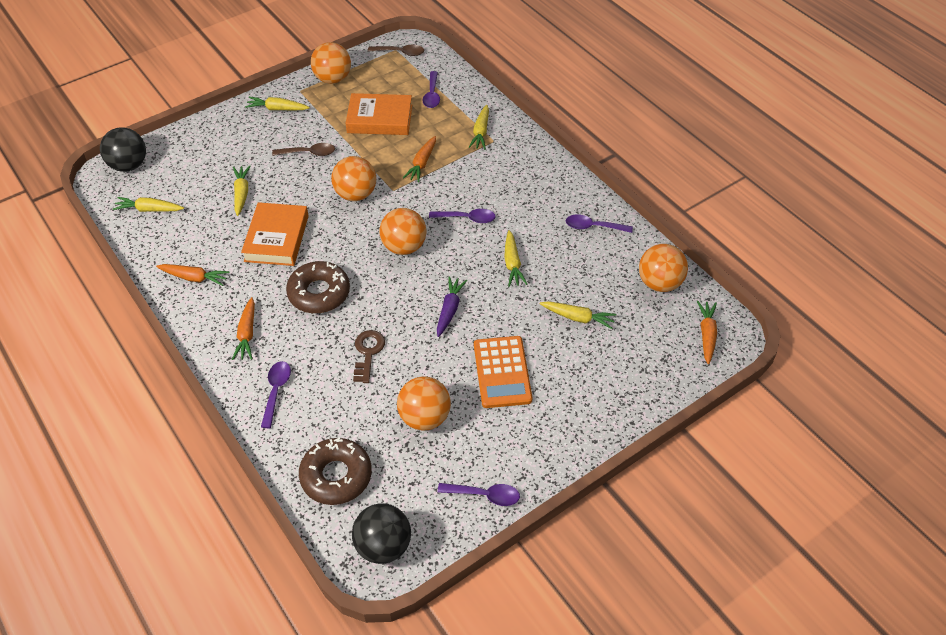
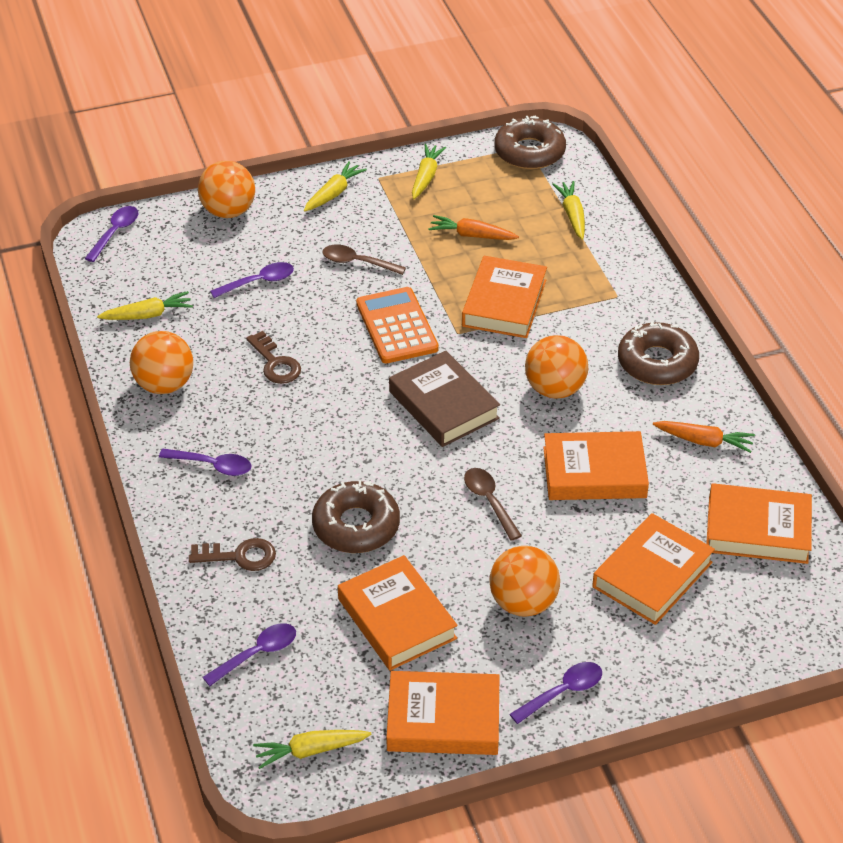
black ball: 2 -> 0
brown book: 0 -> 1
brown donut: 2 -> 3
brown key: 1 -> 2
orange ball: 5 -> 4
orange book: 2 -> 6
orange carrot: 4 -> 2
purple carrot: 1 -> 0
yellow carrot: 6 -> 5

